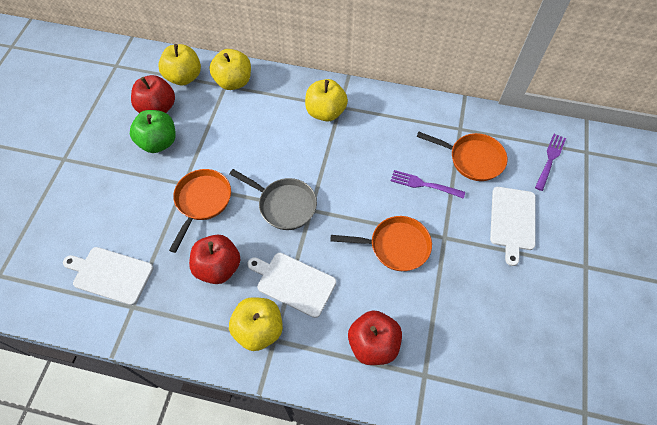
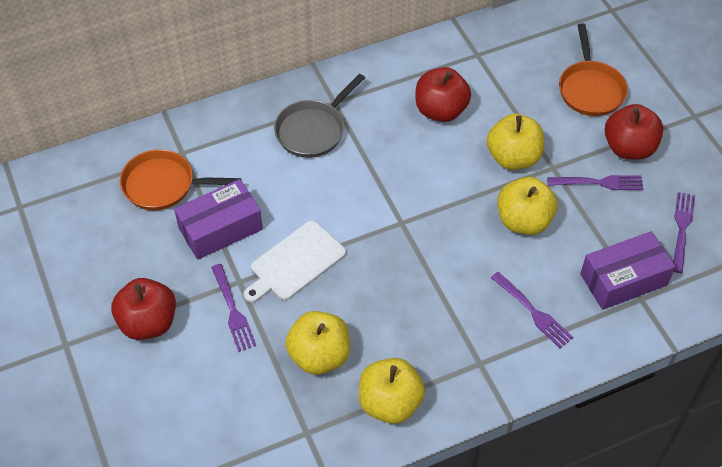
green apple: 1 -> 0
orange pan: 3 -> 2
purple box: 0 -> 2
purple fork: 2 -> 4
white cutting board: 3 -> 1

